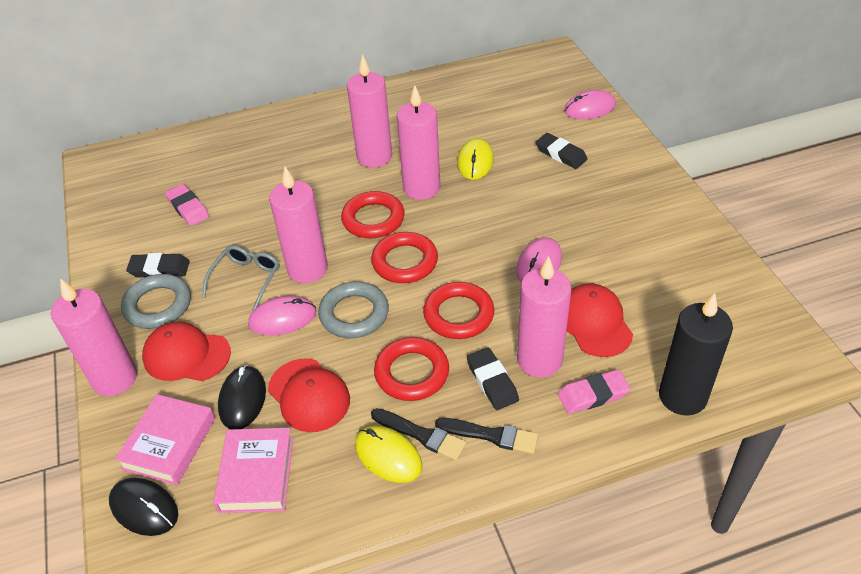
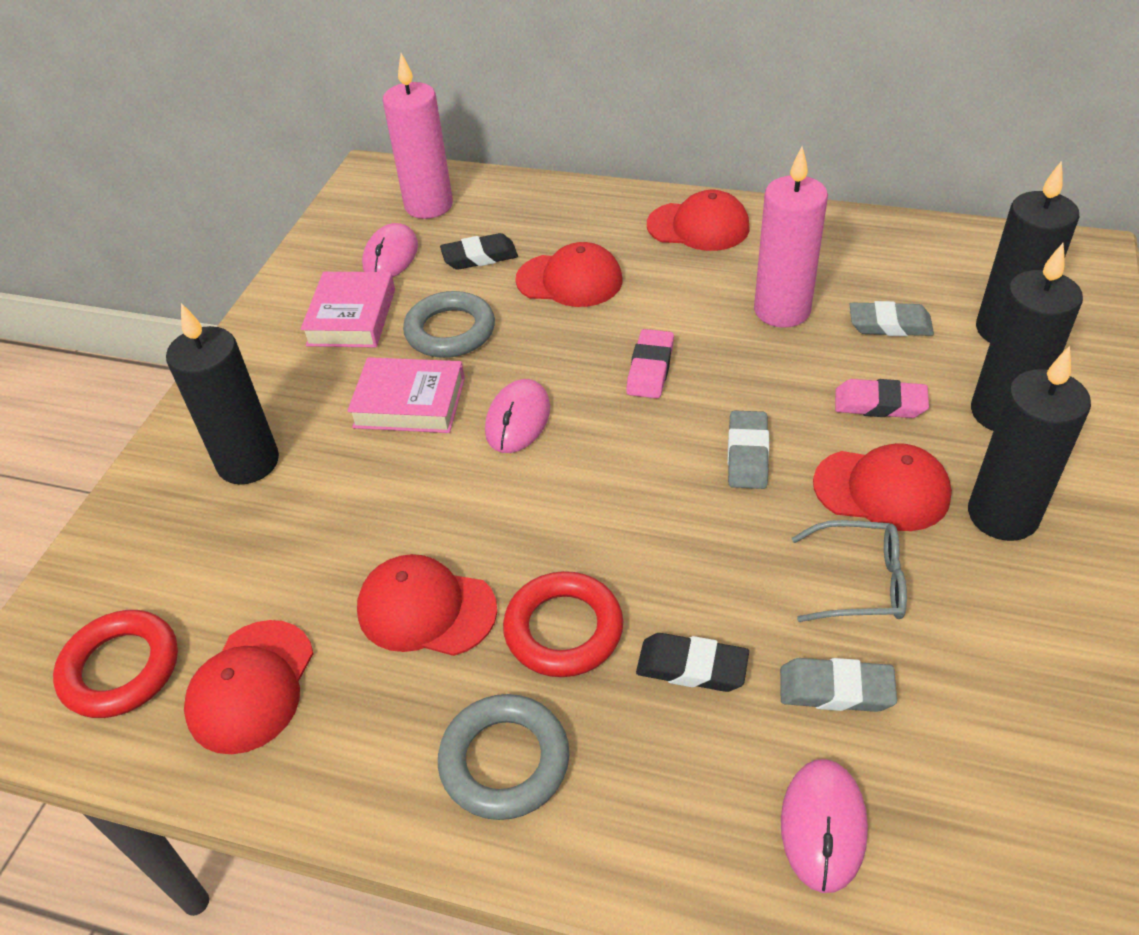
black brush: 2 -> 0
black candle: 1 -> 4
black eraser: 3 -> 2
black mouse: 2 -> 0
grey eraser: 0 -> 3
pink candle: 5 -> 2
red cap: 3 -> 5
red ring: 4 -> 2
yellow mouse: 2 -> 0

